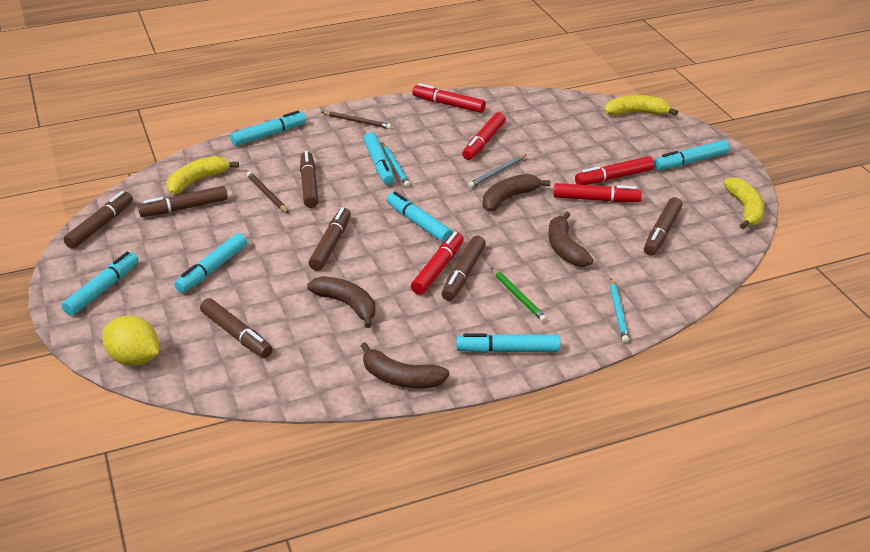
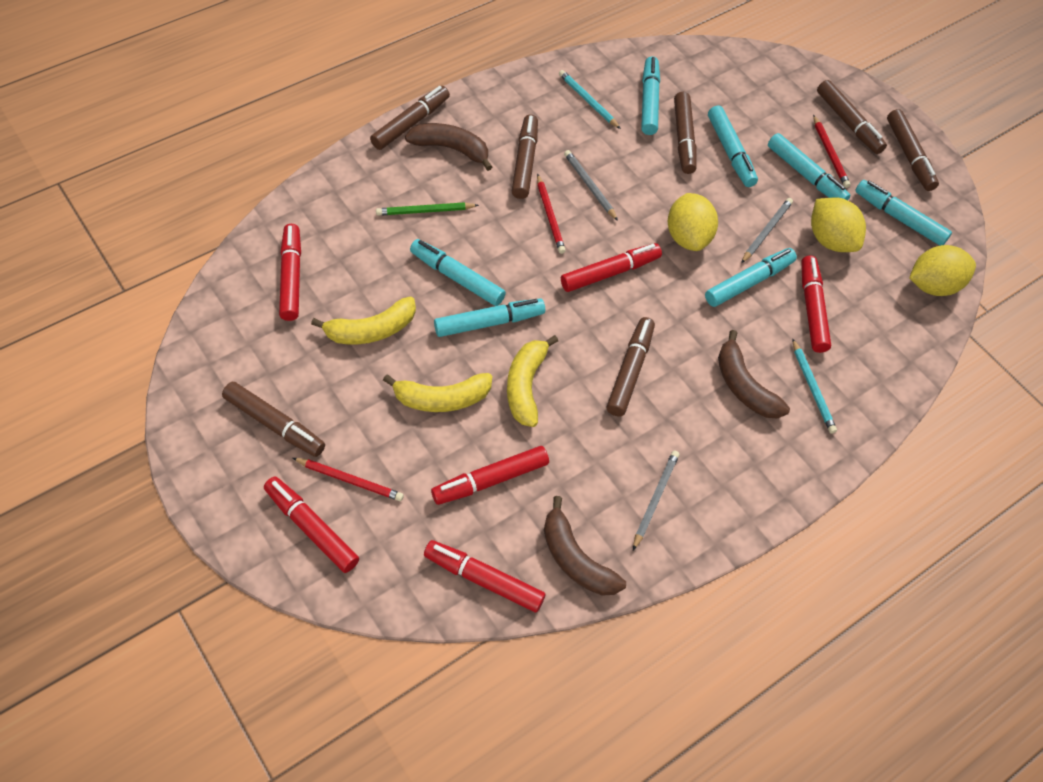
brown banana: 4 -> 3
brown pencil: 2 -> 0
grey pencil: 1 -> 3
red marker: 5 -> 6
red pencil: 0 -> 3
yellow lemon: 1 -> 3

